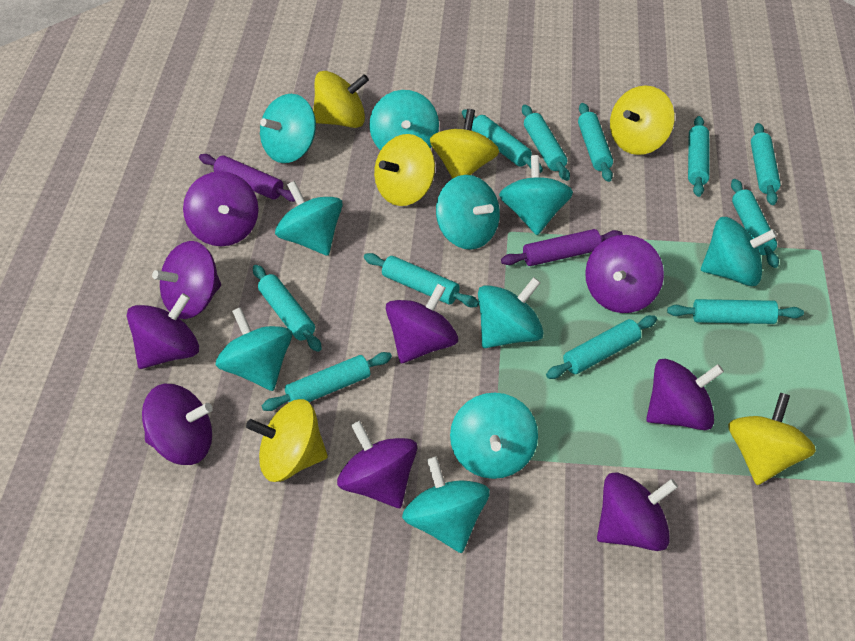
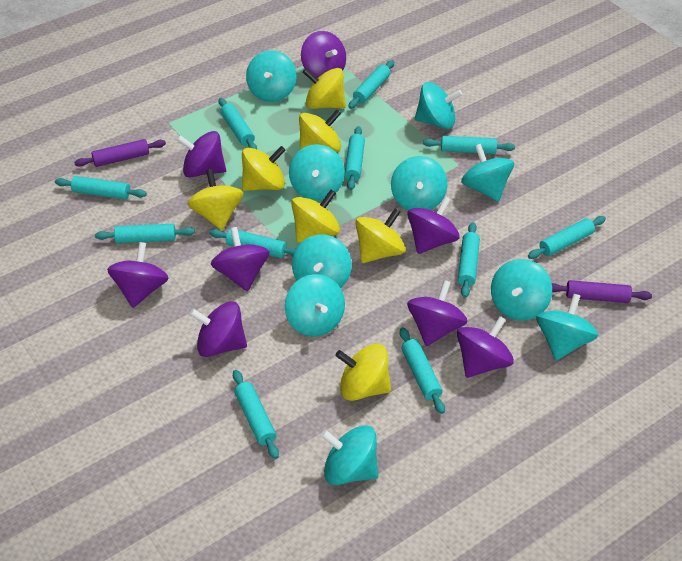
purple spinning top: 9 -> 8
yellow spinning top: 6 -> 7

